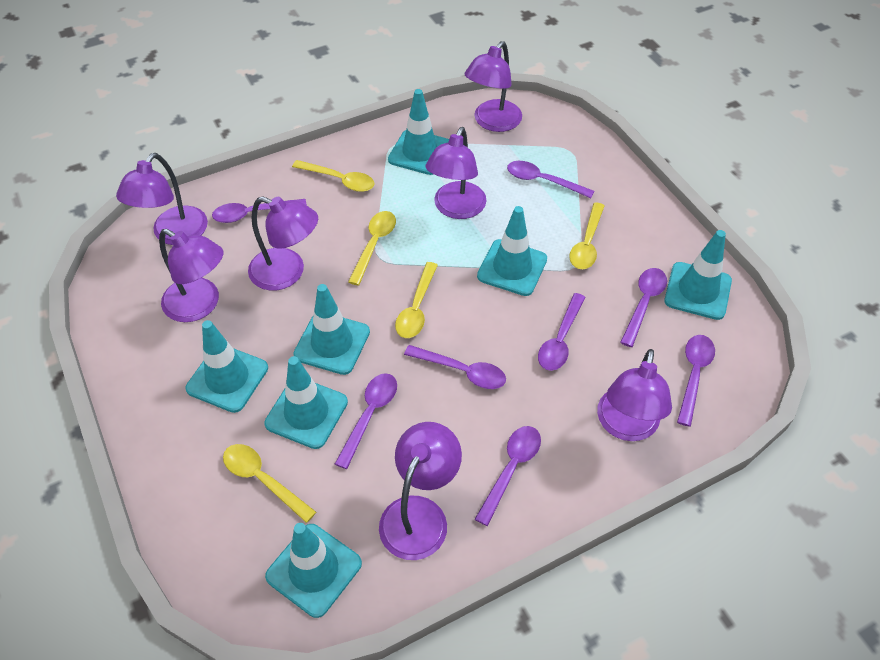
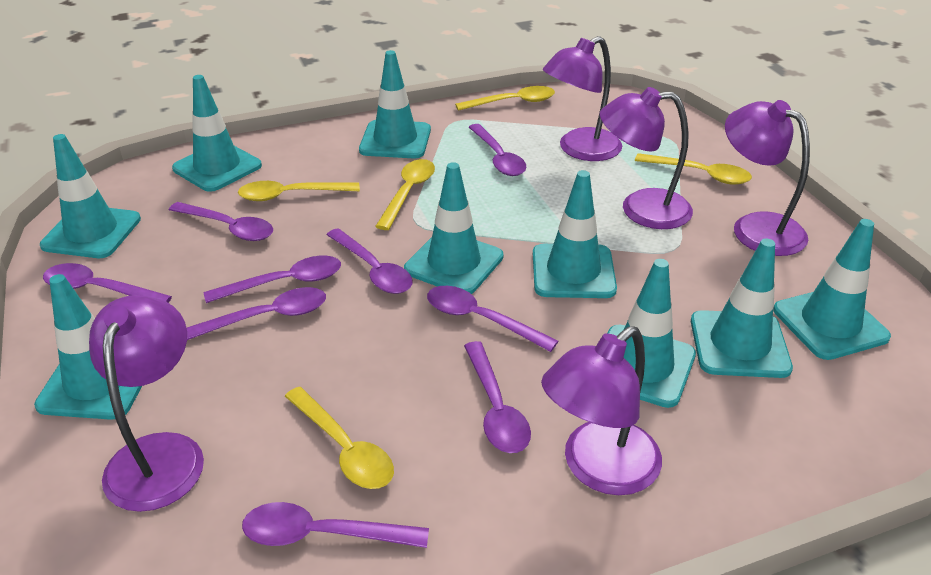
purple lamp: 7 -> 5
purple spoon: 8 -> 9
turquoise traffic cone: 7 -> 9

